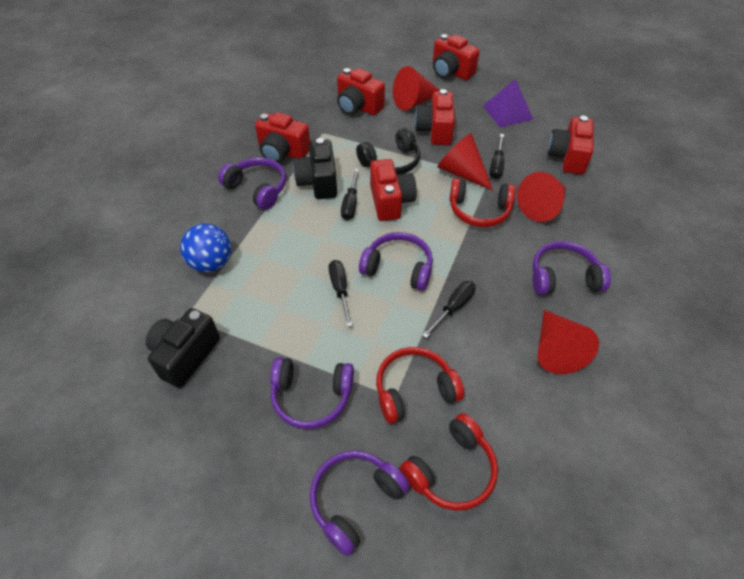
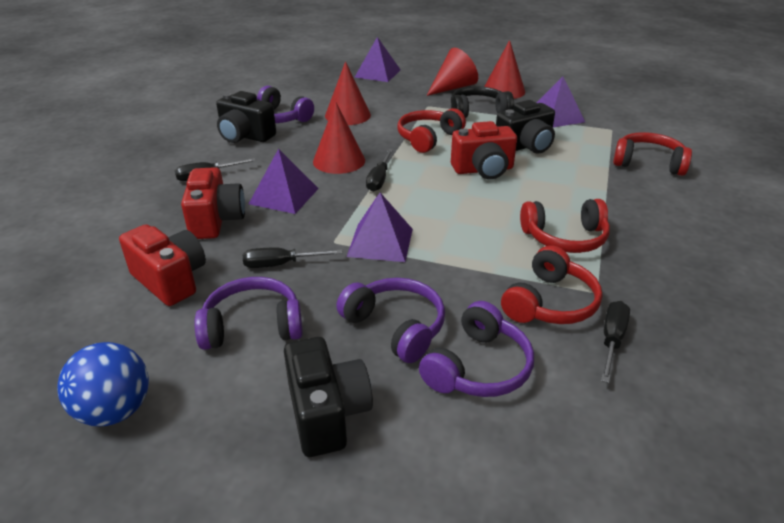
black camera: 2 -> 3
purple headphones: 5 -> 4
purple pyramid: 1 -> 4
red camera: 6 -> 3
red headphones: 3 -> 4

